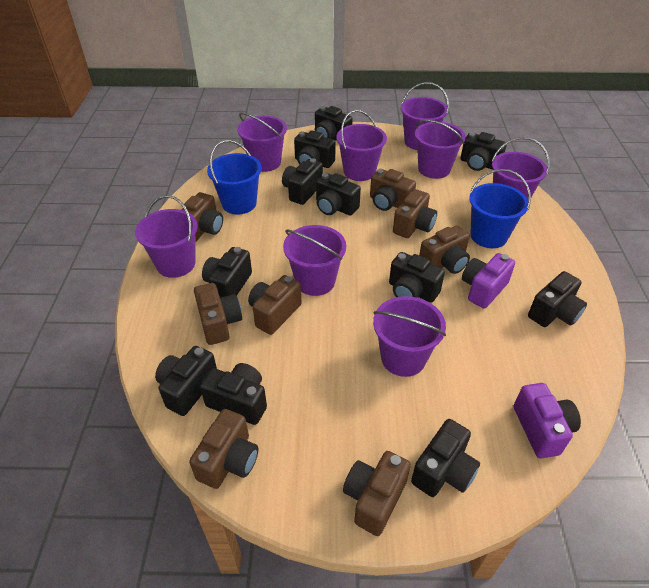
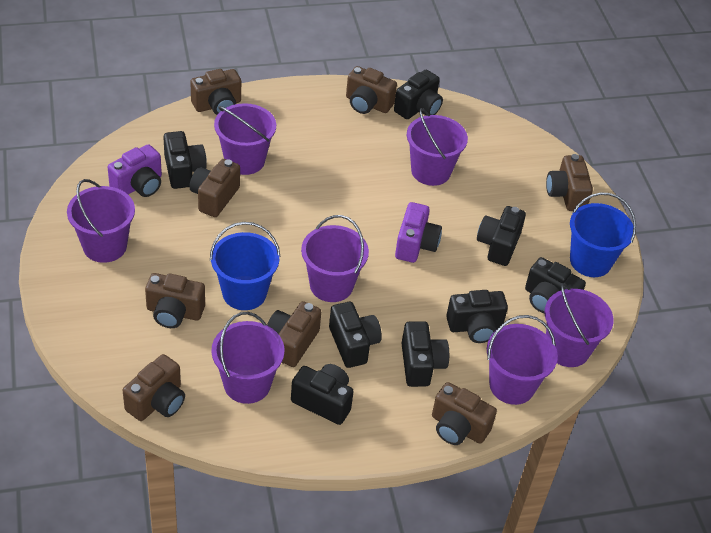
black camera: 11 -> 8
purple bucket: 8 -> 7

